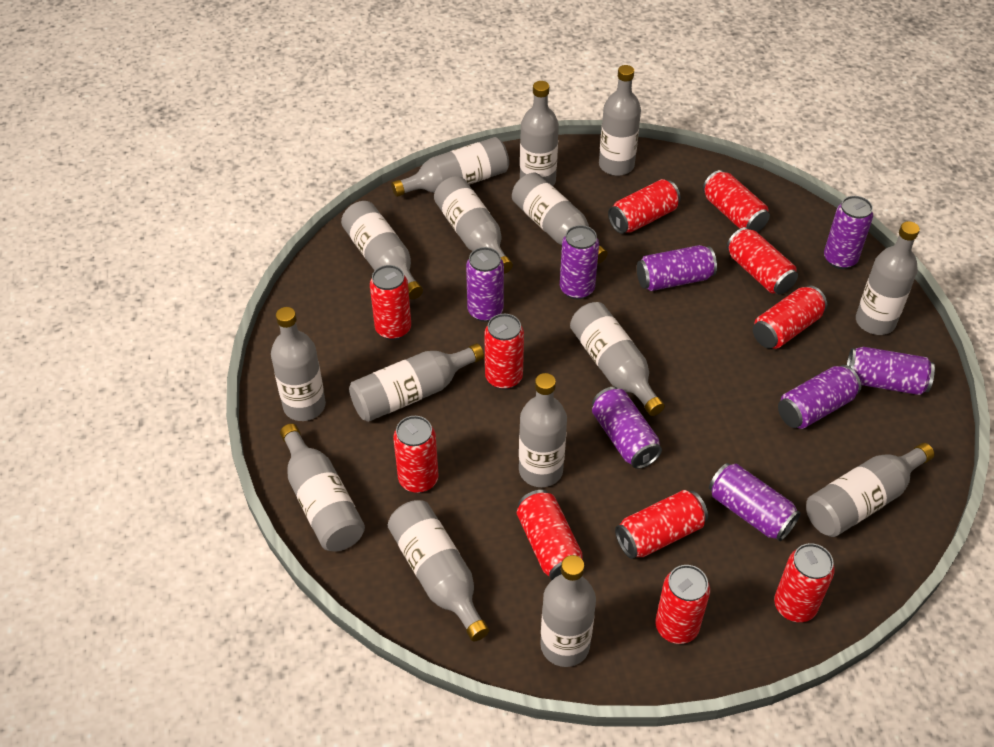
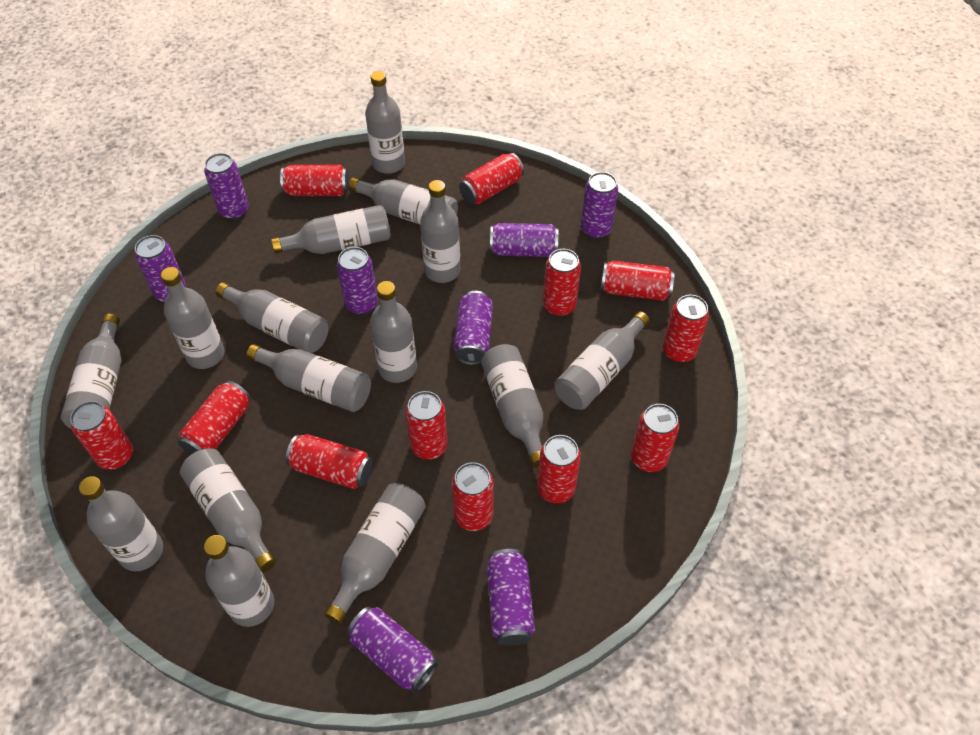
red can: 11 -> 12

